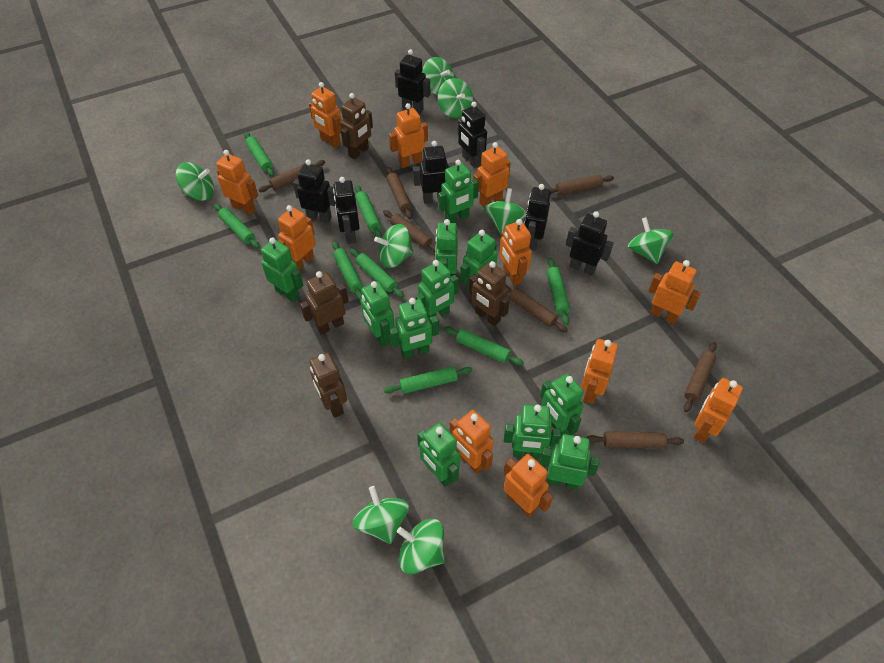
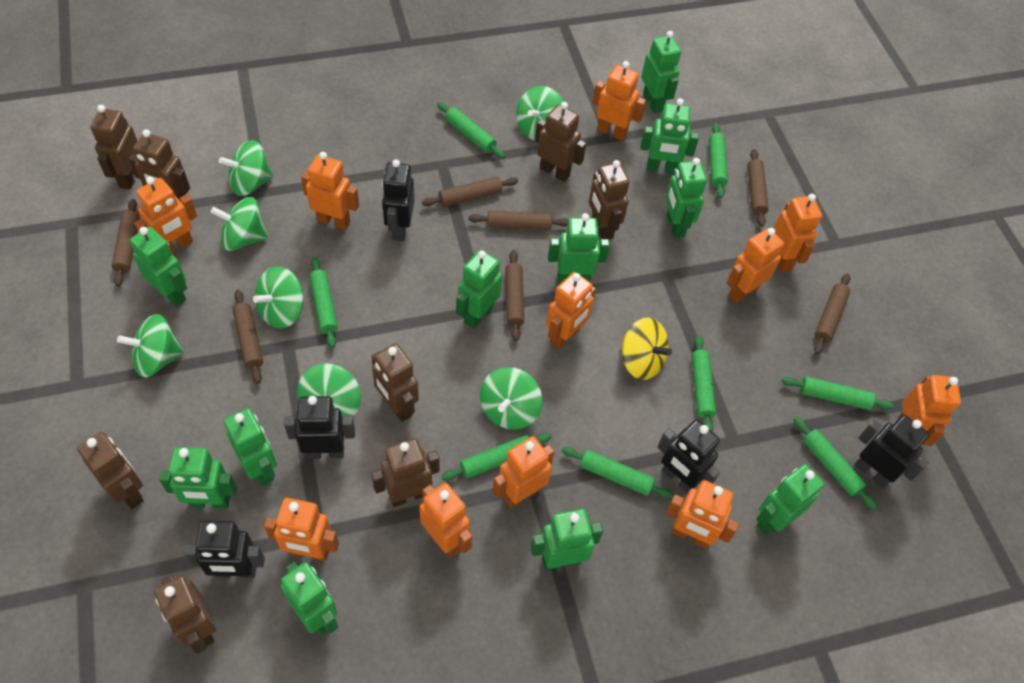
black robot: 7 -> 5
brown robot: 4 -> 8
green spinning top: 8 -> 7
yellow spinning top: 0 -> 1

